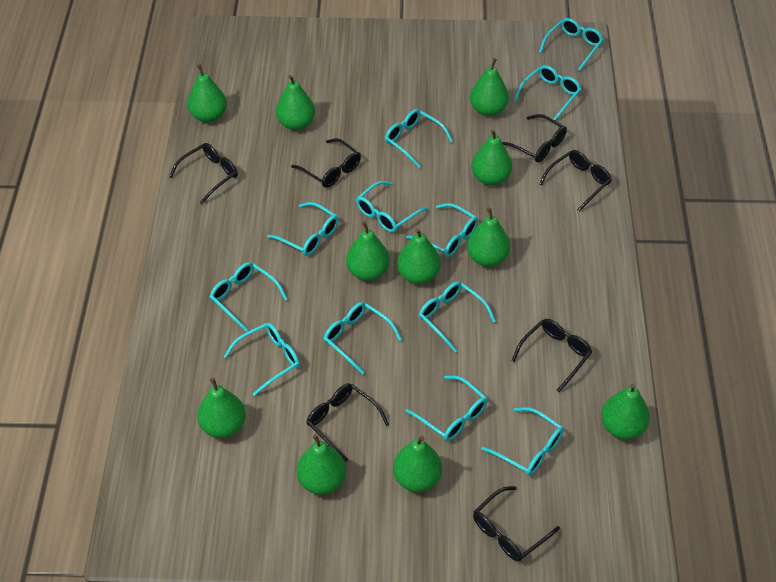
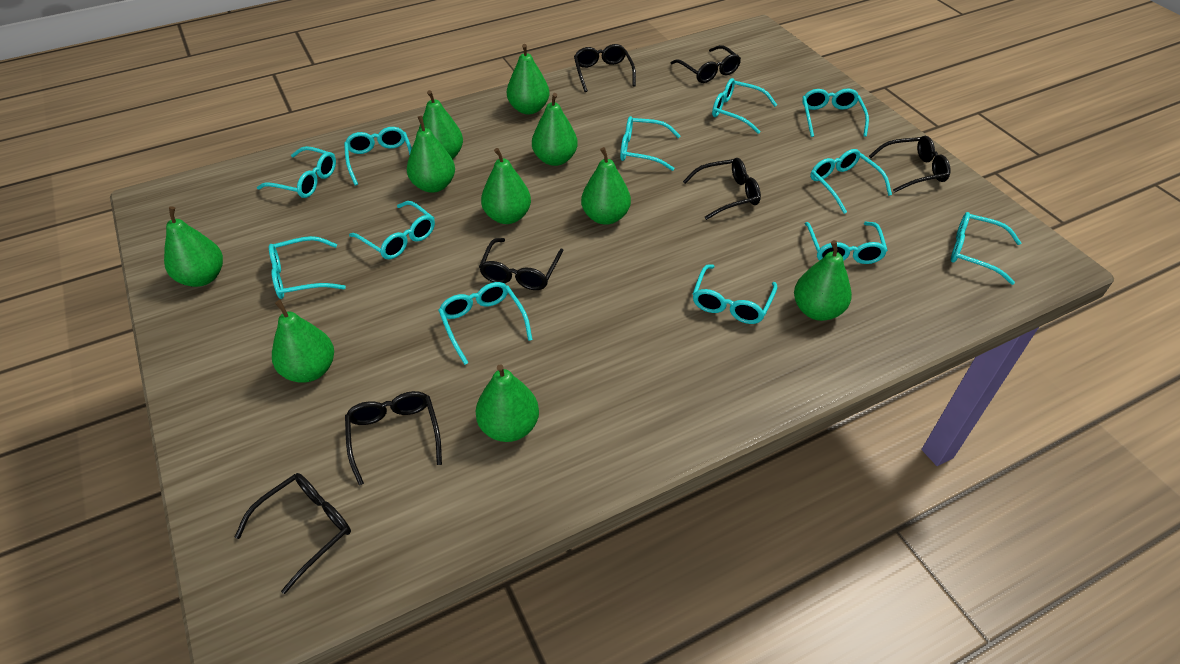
green pear: 11 -> 10

